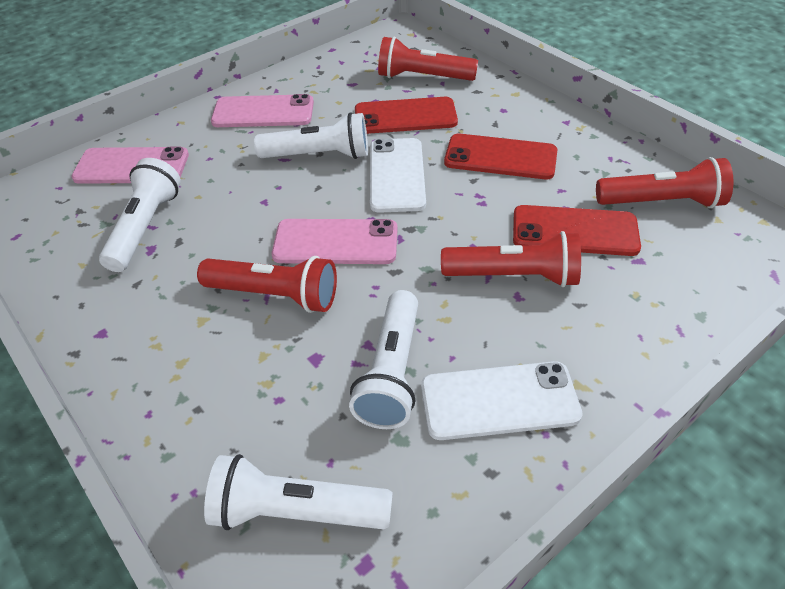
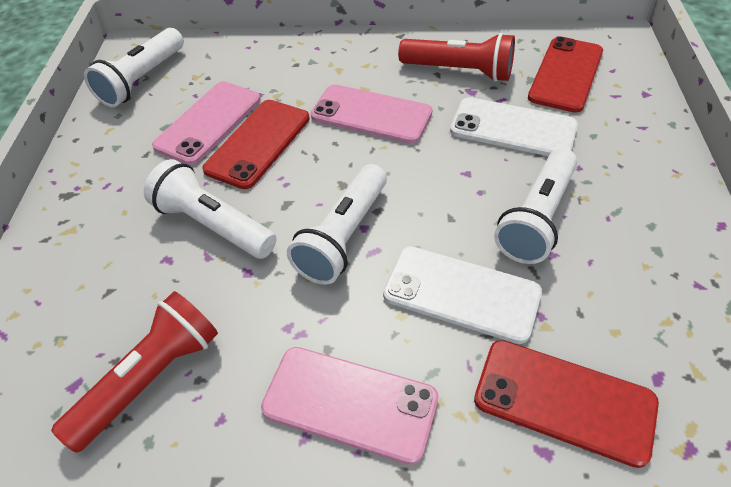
red flashlight: 4 -> 2

